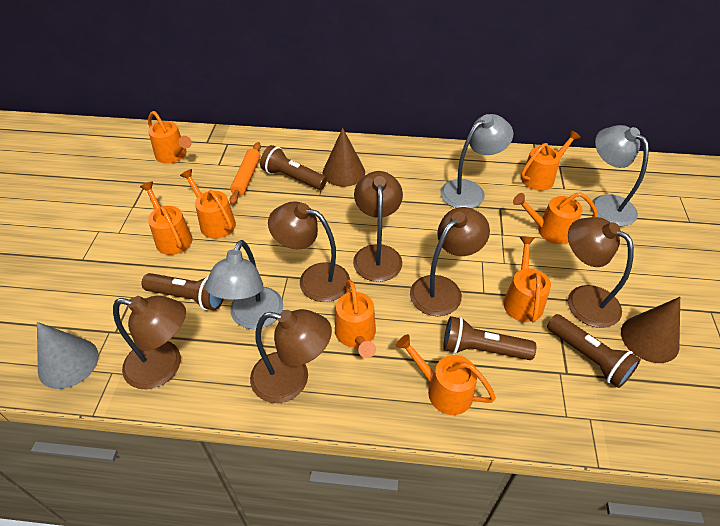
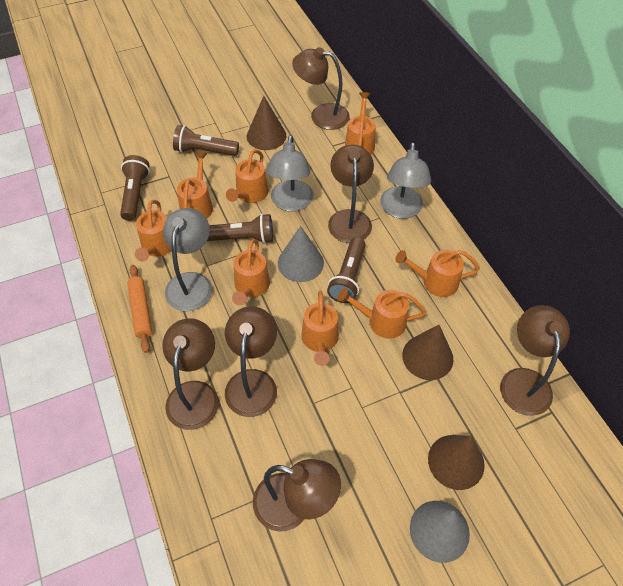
brown cone: 2 -> 3
grey cone: 1 -> 2

